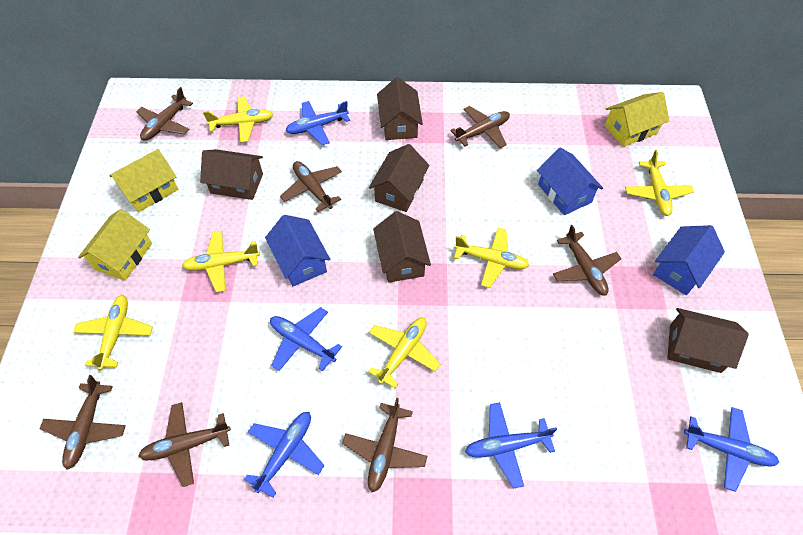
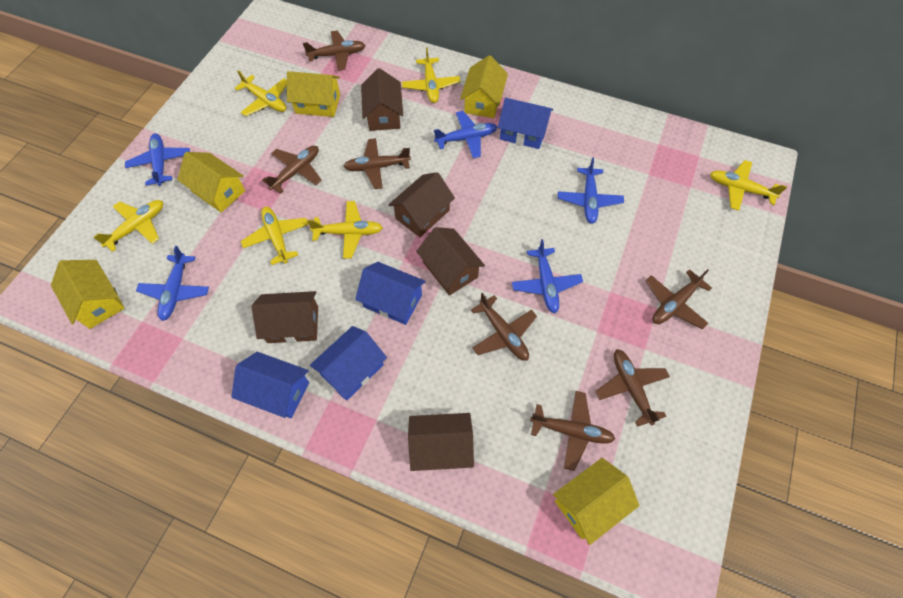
blue house: 3 -> 4
yellow house: 3 -> 5

